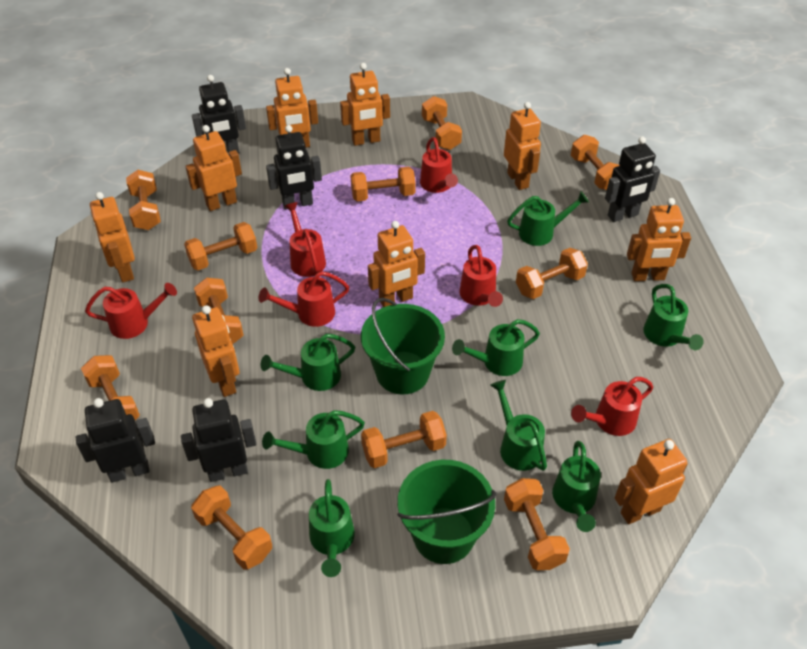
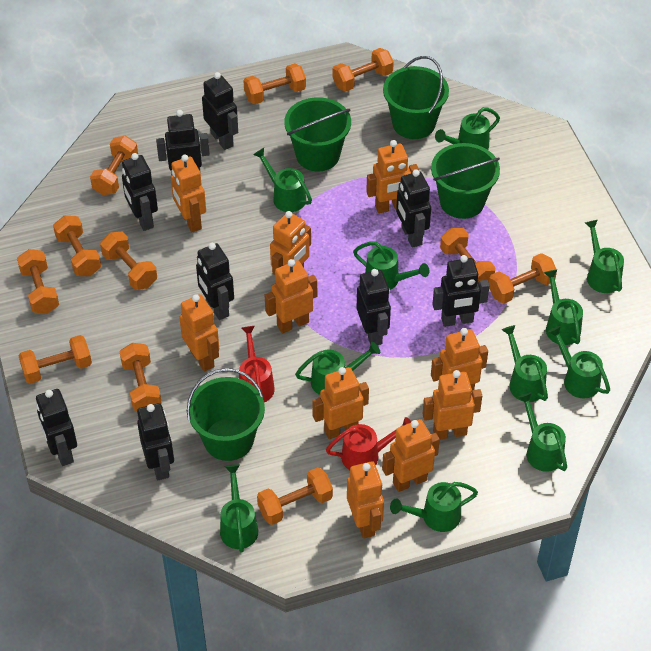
black robot: 5 -> 9
green bucket: 2 -> 4
green watering can: 8 -> 11
orange robot: 9 -> 10
red watering can: 6 -> 2

